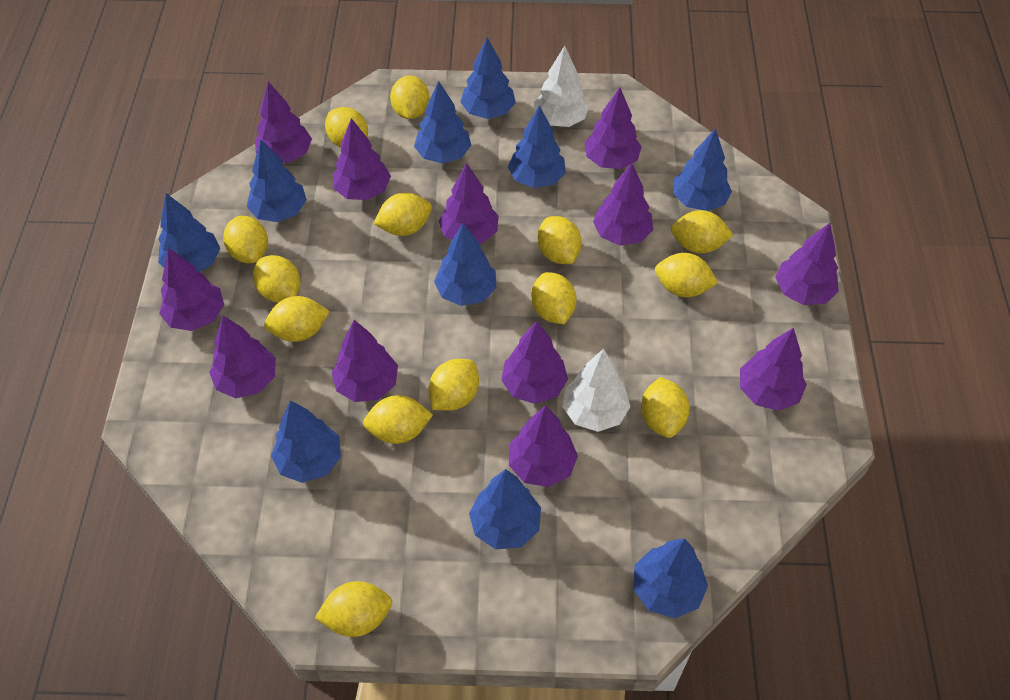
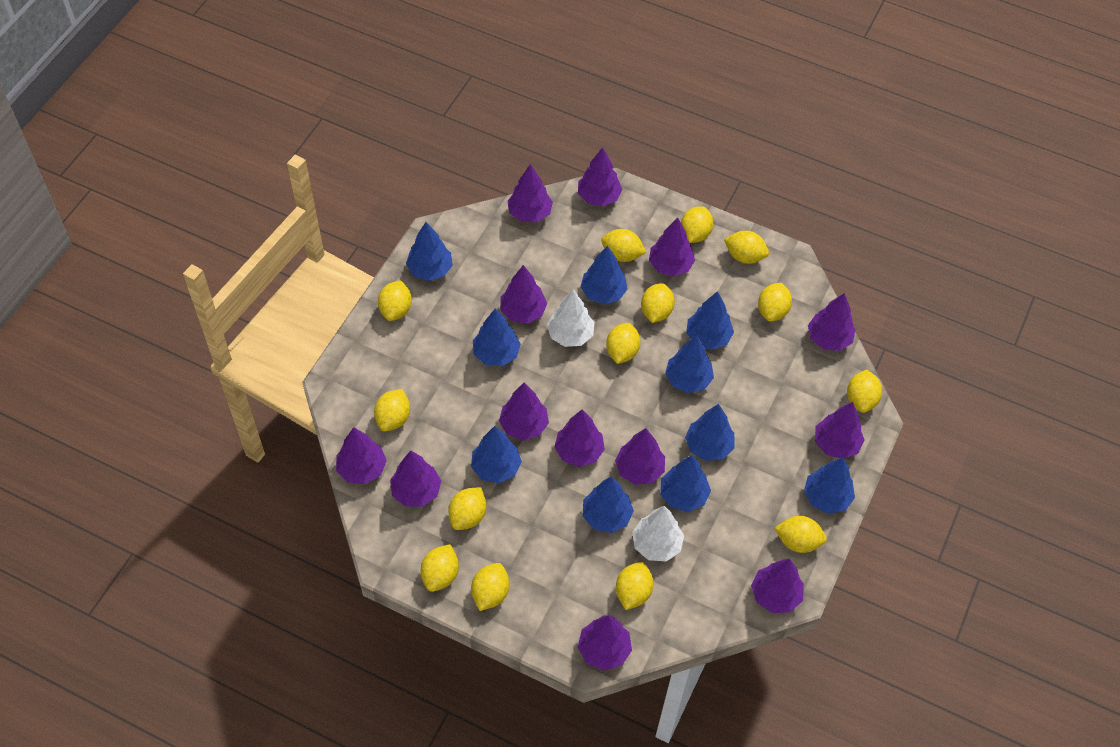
purple tree: 12 -> 13

